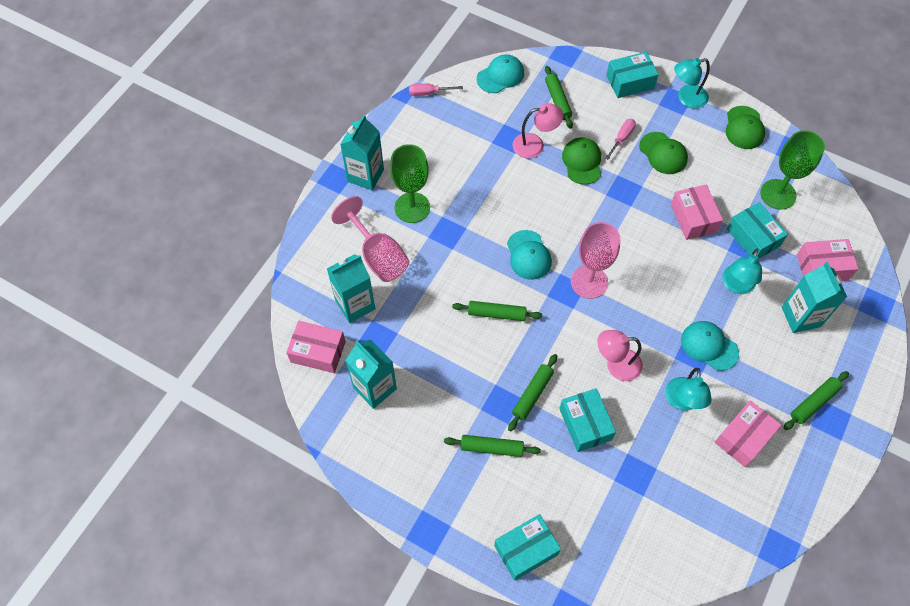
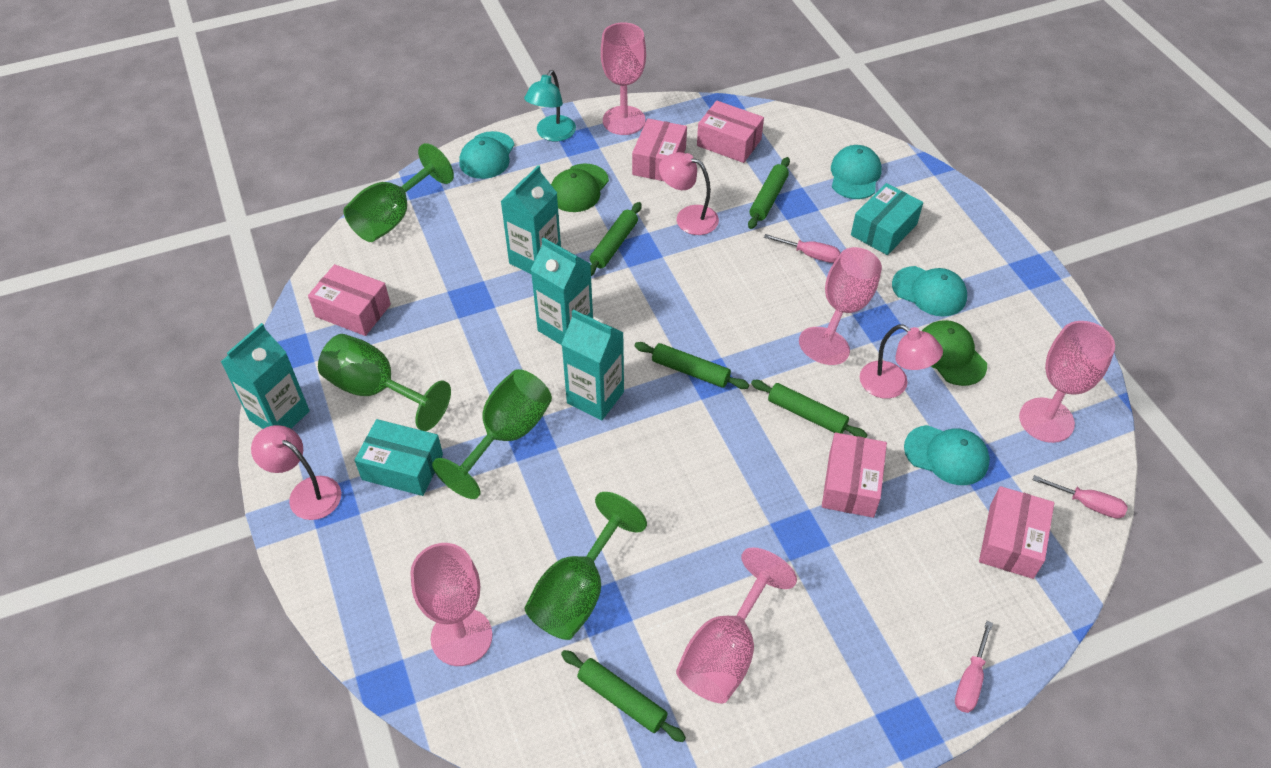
green cap: 3 -> 2
green goblet: 2 -> 4
pink box: 4 -> 5
pink goblet: 2 -> 5
pink lamp: 2 -> 3
pink screwdriver: 2 -> 3
turquoise box: 4 -> 2
turquoise cap: 3 -> 4
turquoise lamp: 3 -> 1

